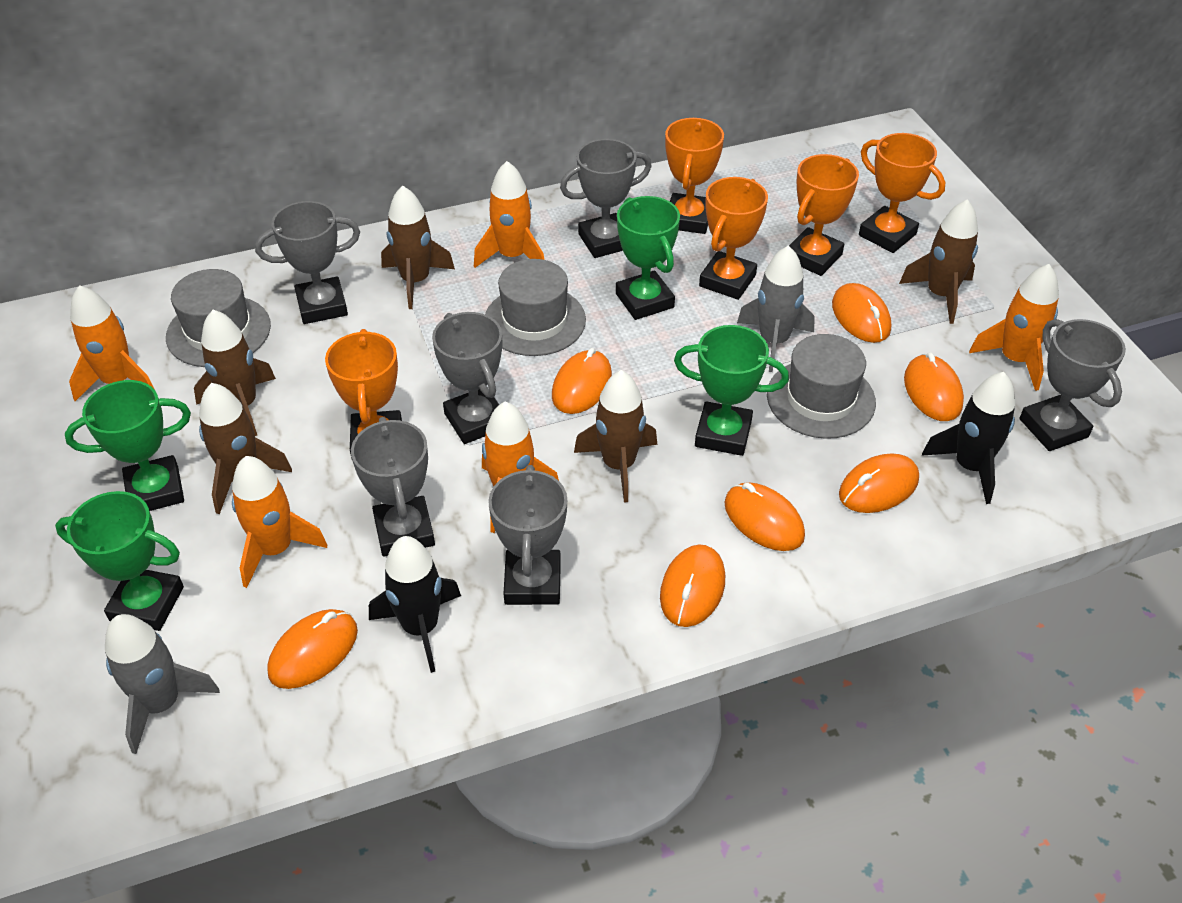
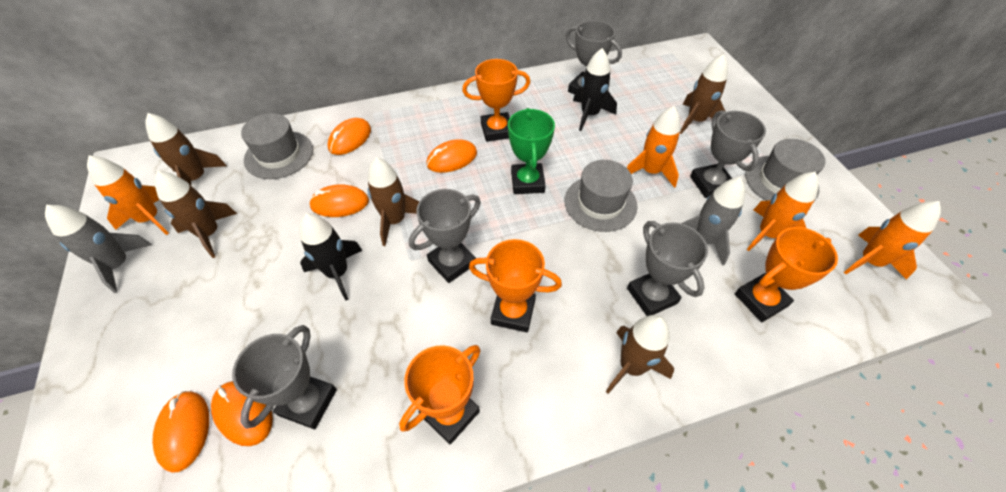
green trophy: 4 -> 1
grey trophy: 6 -> 5
orange mouse: 7 -> 5
orange rocket: 5 -> 4
orange trophy: 5 -> 4

